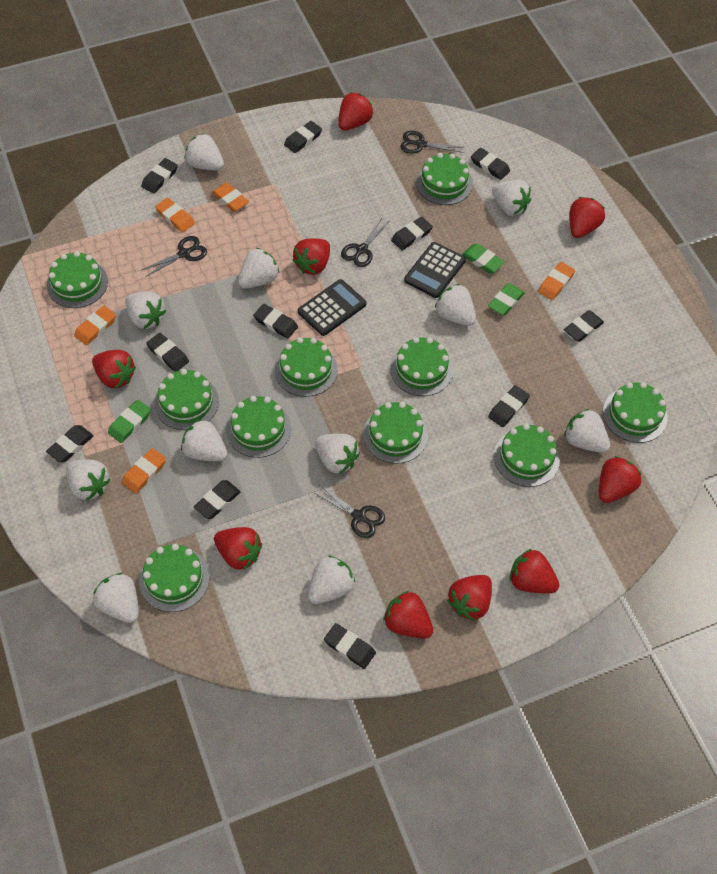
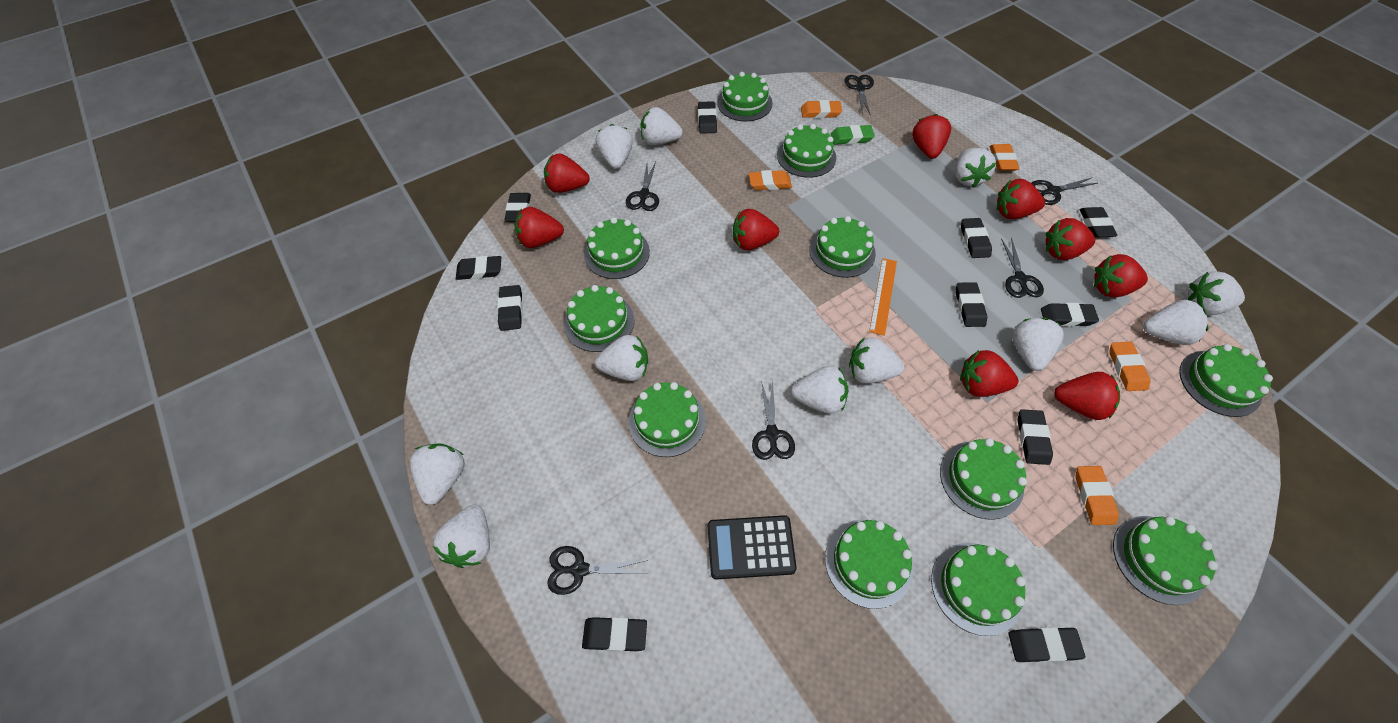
black calculator: 2 -> 1
black scissors: 4 -> 6
green cake: 10 -> 11
green eraser: 3 -> 1
orange ruler: 0 -> 1

